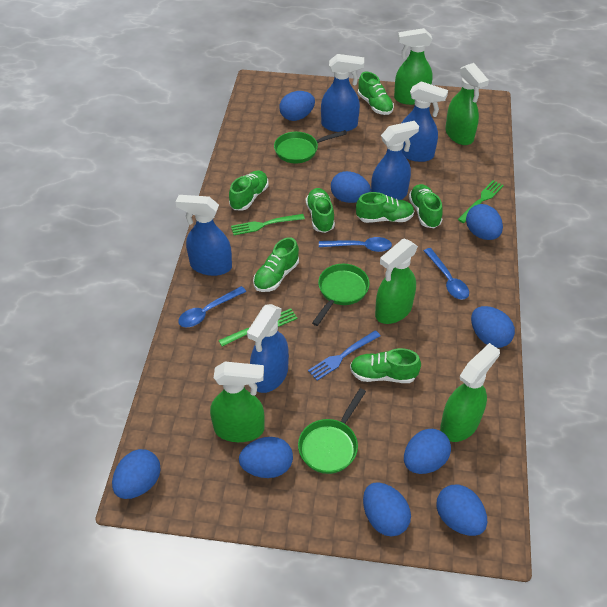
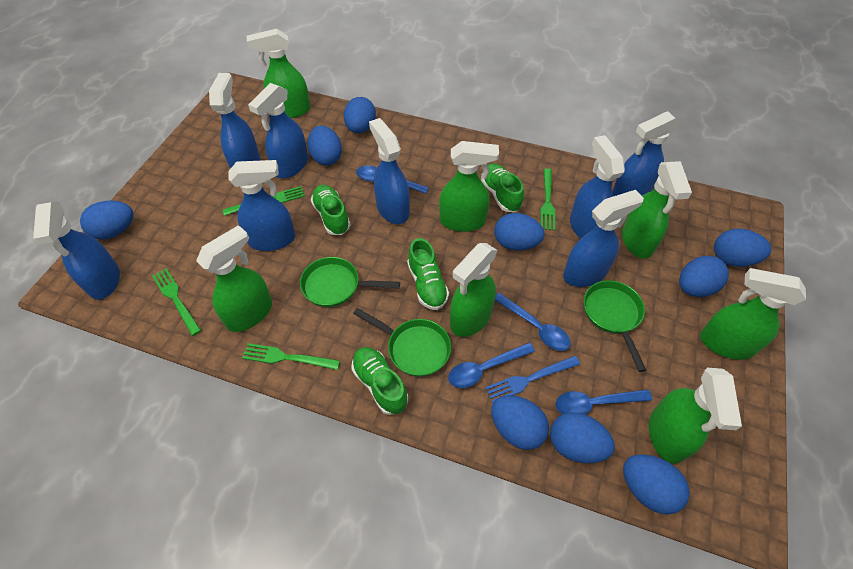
blue spoon: 3 -> 4
blue spray bottle: 5 -> 8
green fork: 3 -> 4
green shoe: 7 -> 4
green spray bottle: 5 -> 7

